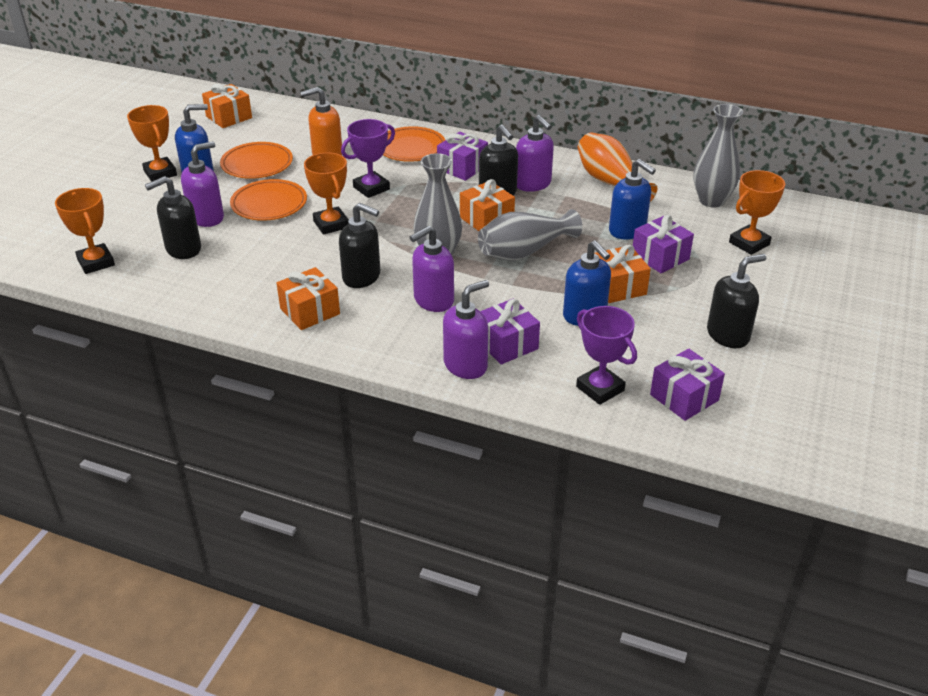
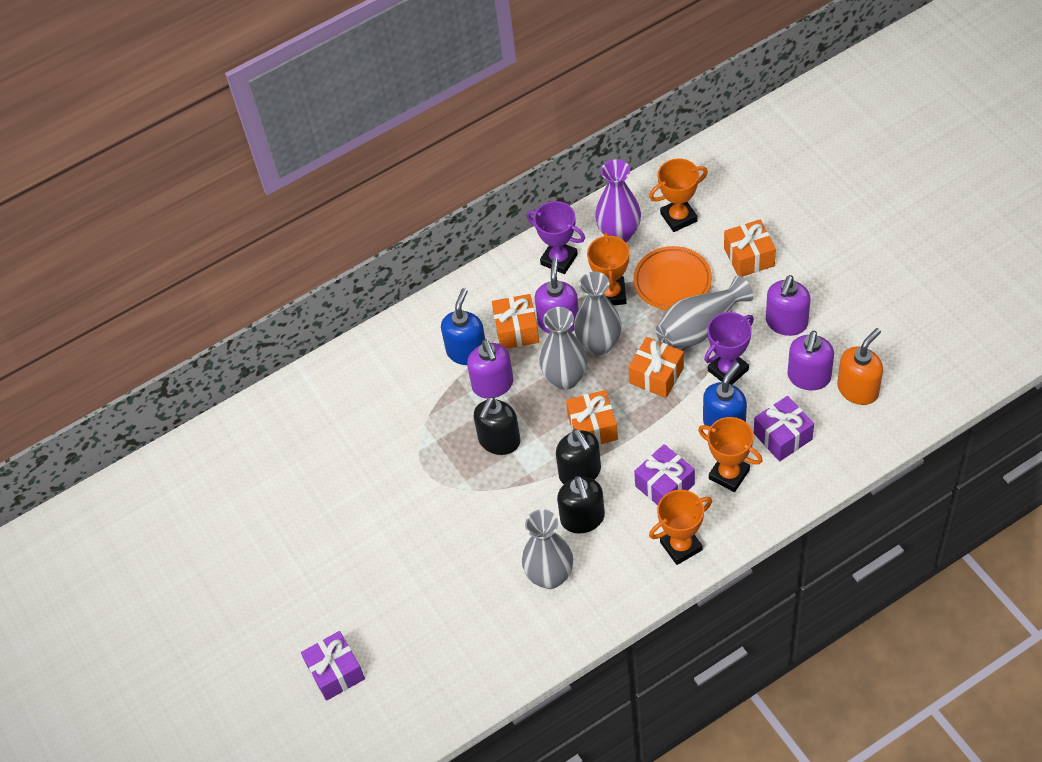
black soap dispenser: 4 -> 3
blue soap dispenser: 3 -> 2
grey vase: 3 -> 4
orange plate: 3 -> 1
orange vase: 1 -> 0
purple gift: 4 -> 3
purple vase: 0 -> 1

